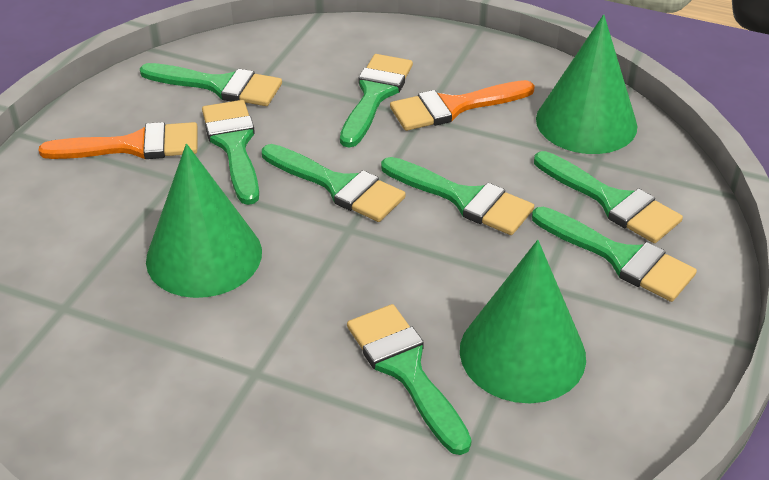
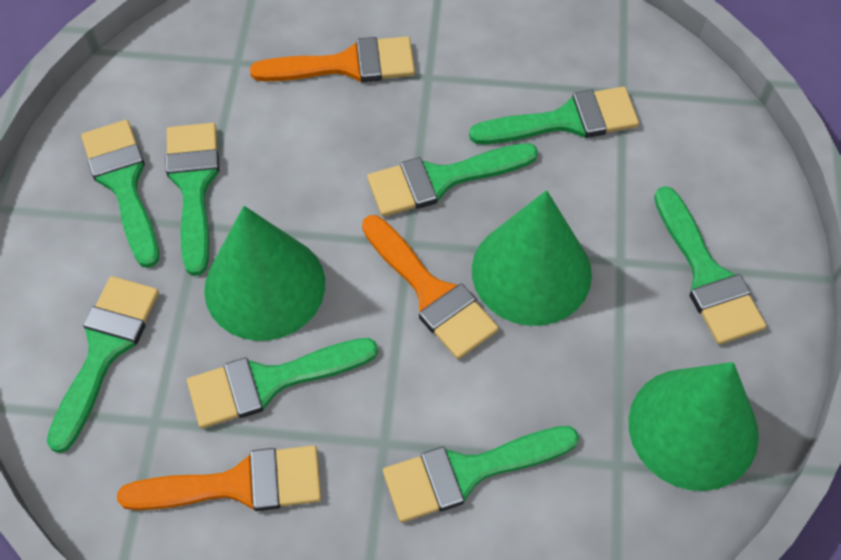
orange brush: 2 -> 3

